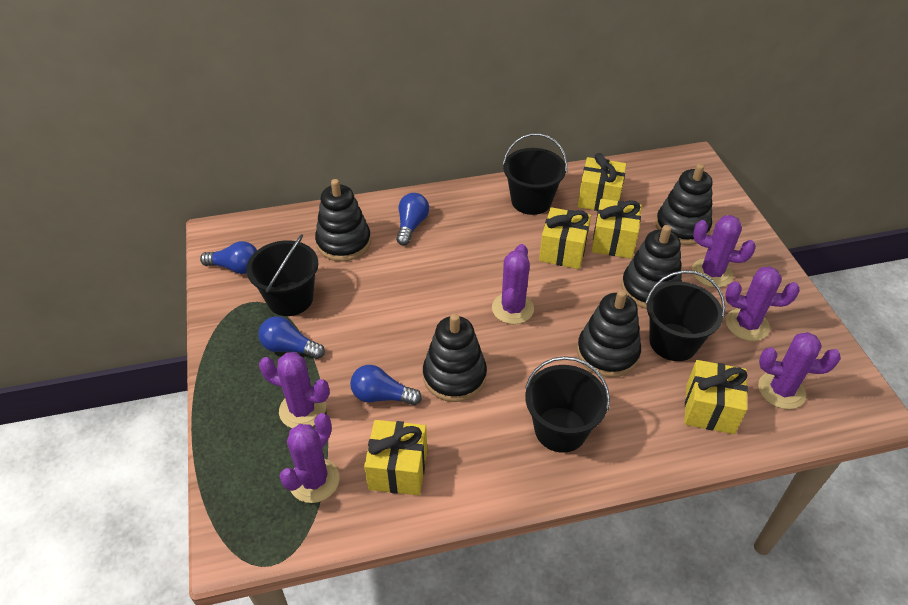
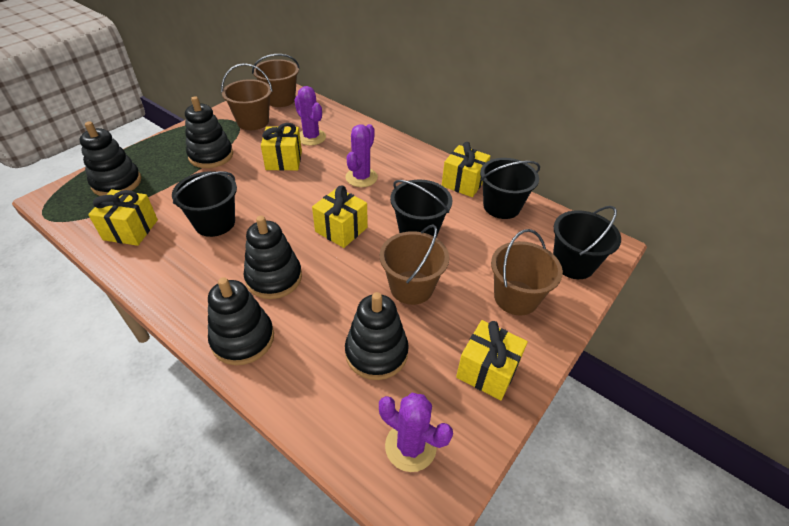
blue light bulb: 4 -> 0
brown bucket: 0 -> 4
purple cactus: 6 -> 3

